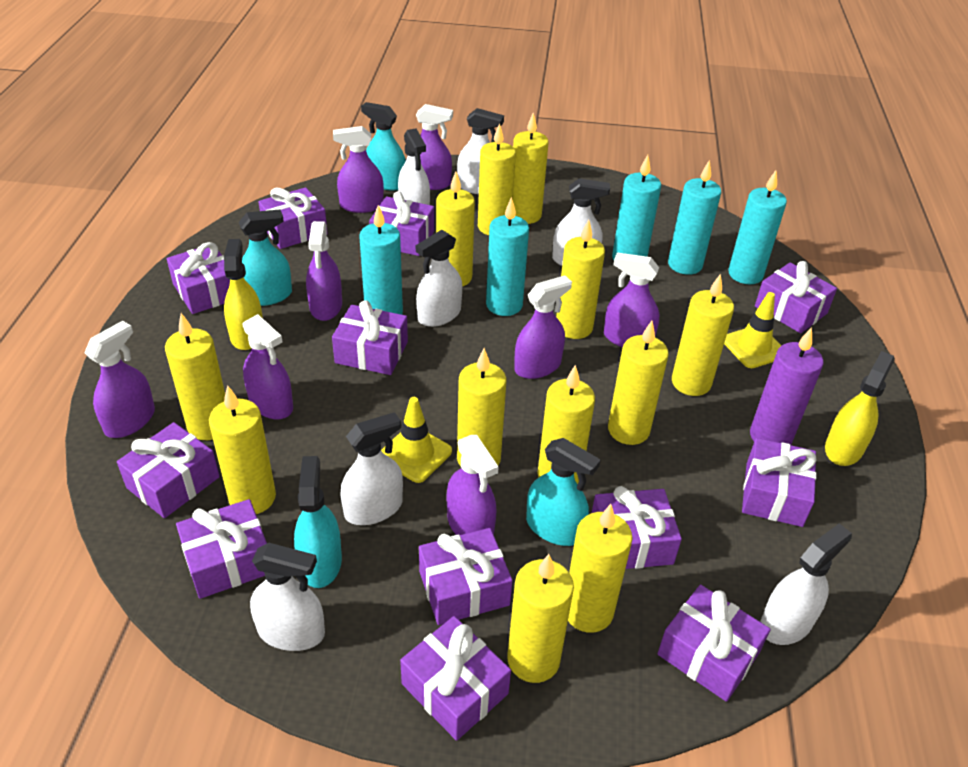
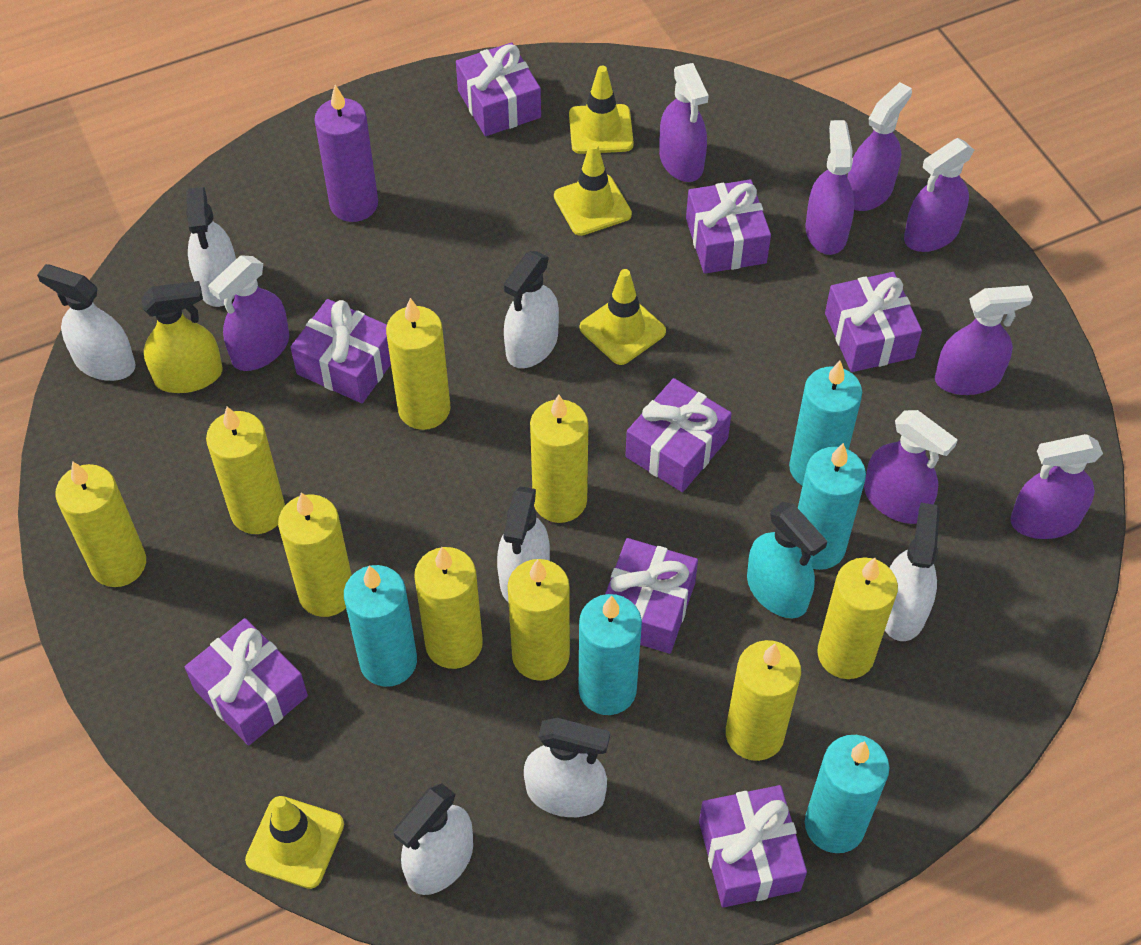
purple gift: 12 -> 8
turquoise spray bottle: 4 -> 1
yellow candle: 12 -> 9
yellow spray bottle: 2 -> 1
yellow traffic cone: 2 -> 4

